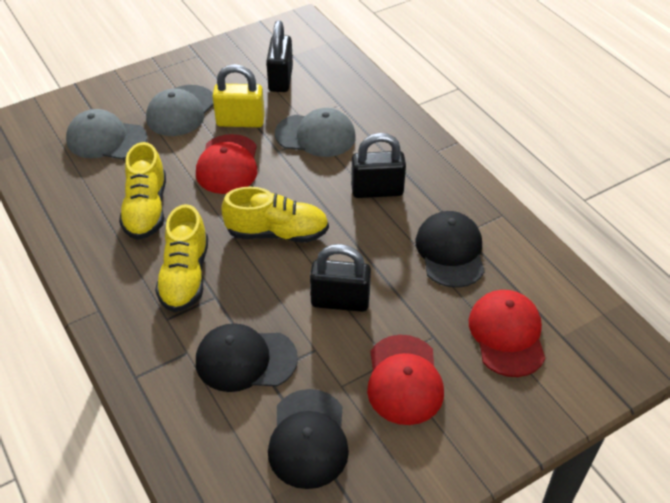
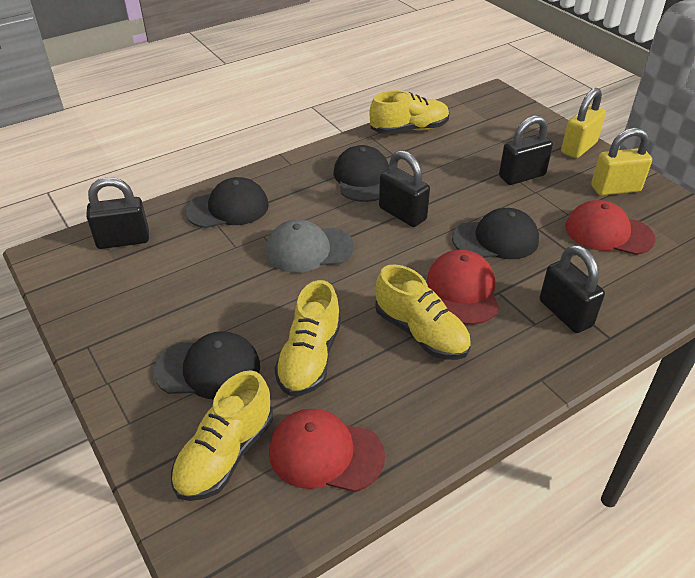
black cap: 3 -> 4
black padlock: 3 -> 4
grey cap: 3 -> 1
yellow padlock: 1 -> 2
yellow shoe: 3 -> 4

